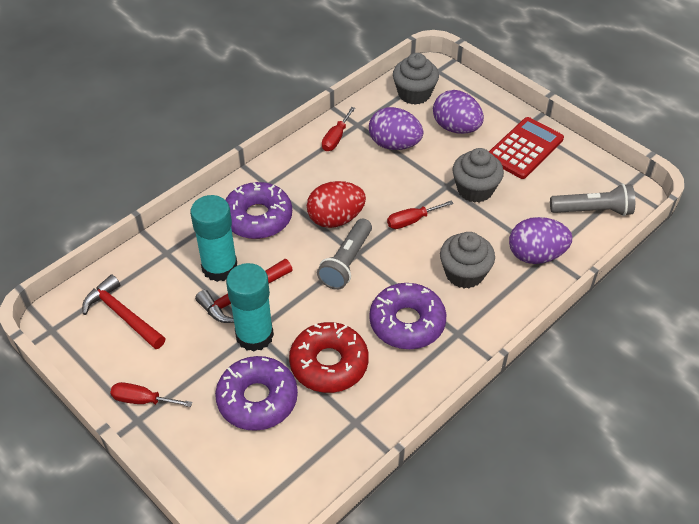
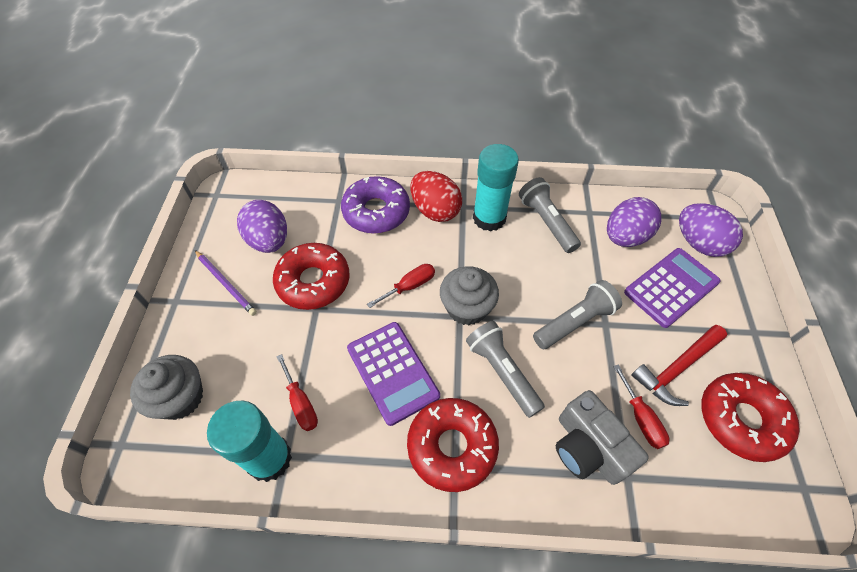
grey camera: 0 -> 1
grey cupcake: 3 -> 2
grey flashlight: 2 -> 3
purple calculator: 0 -> 2
purple donut: 3 -> 1
purple pencil: 0 -> 1
red calculator: 1 -> 0
red donut: 1 -> 3
red hammer: 2 -> 1

